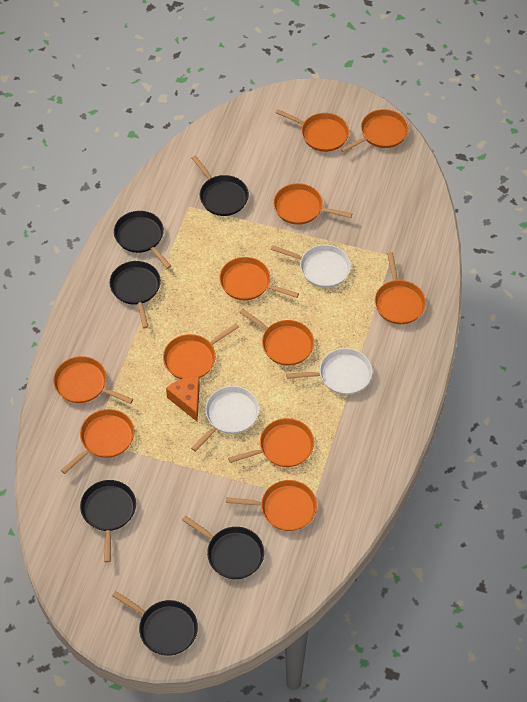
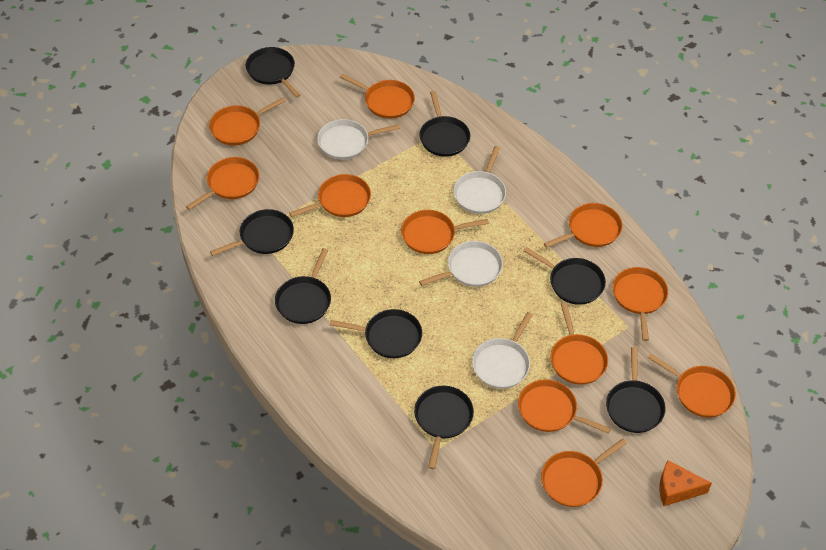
black pan: 6 -> 8
white pan: 3 -> 4

